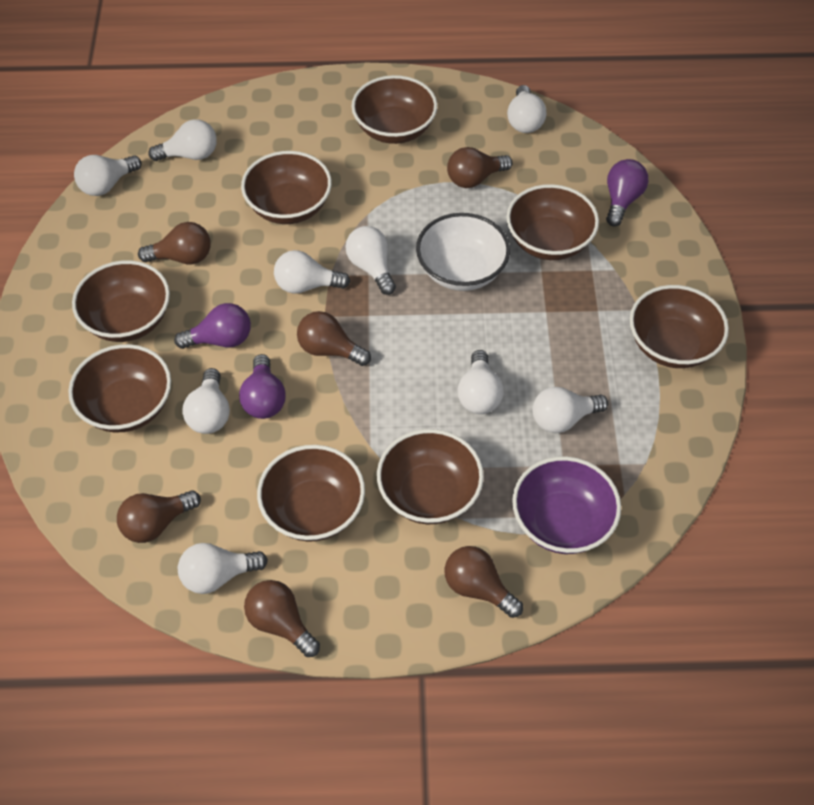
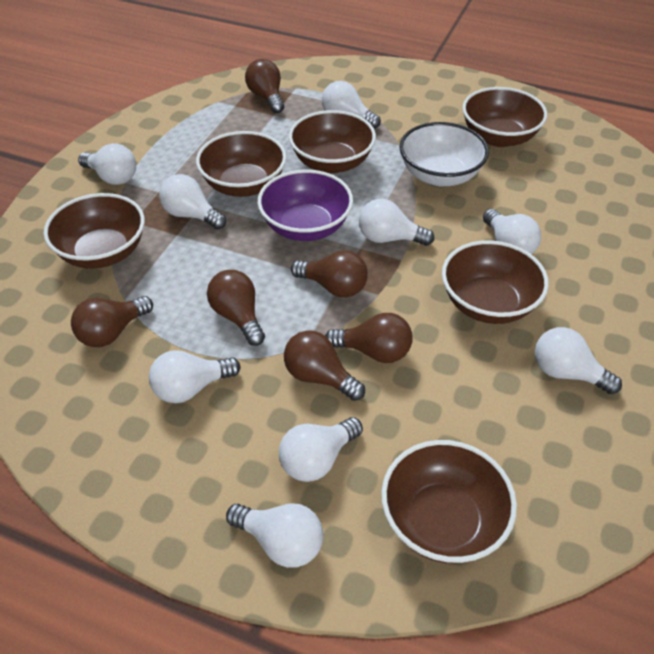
brown bowl: 8 -> 6
purple light bulb: 3 -> 0

